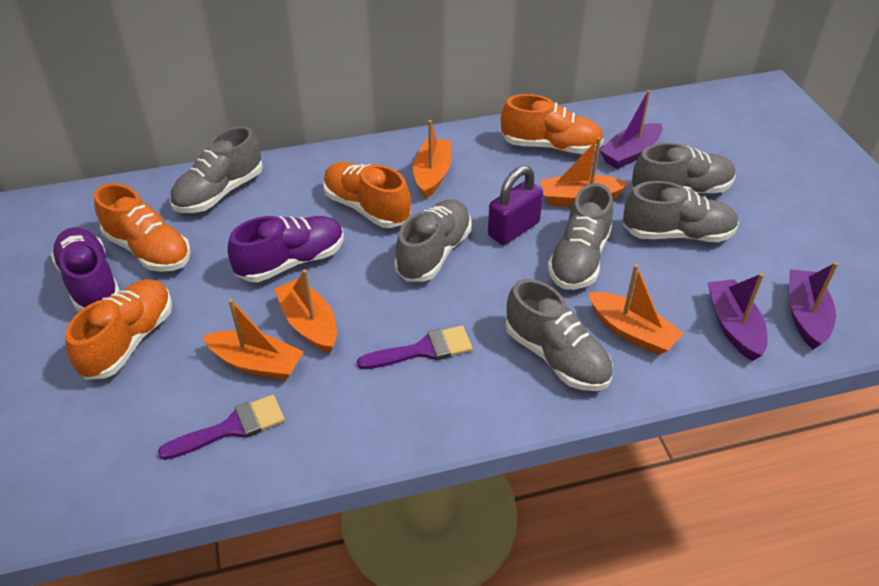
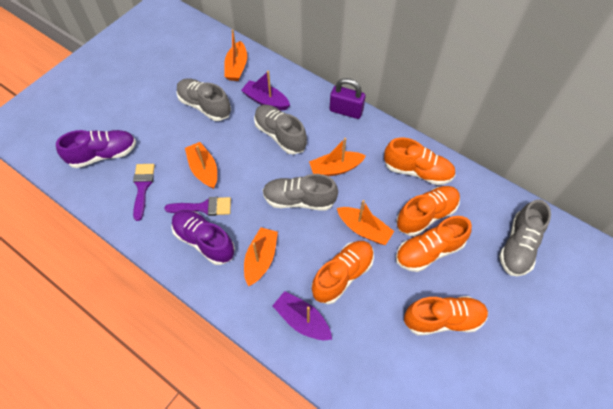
grey shoe: 6 -> 4
orange shoe: 4 -> 5
purple boat: 3 -> 2

